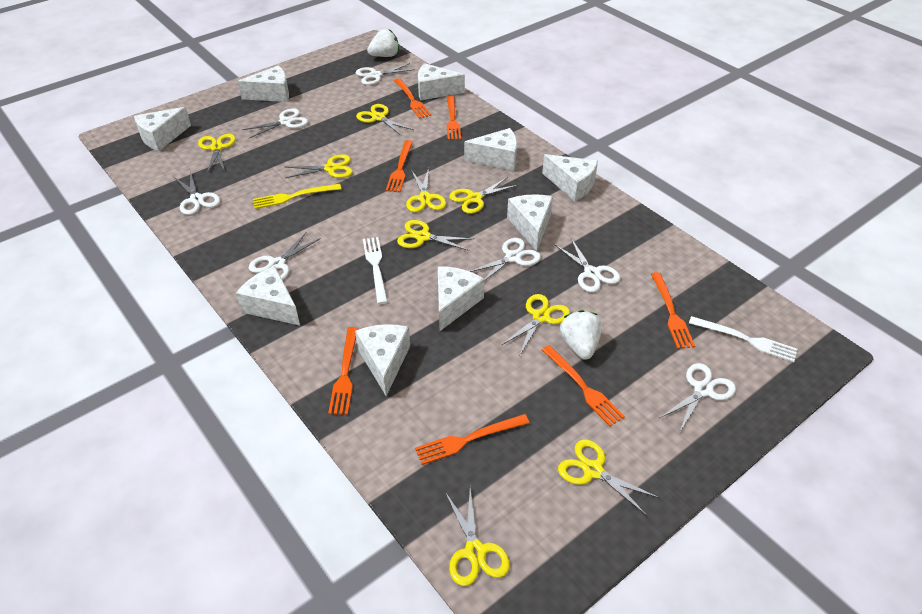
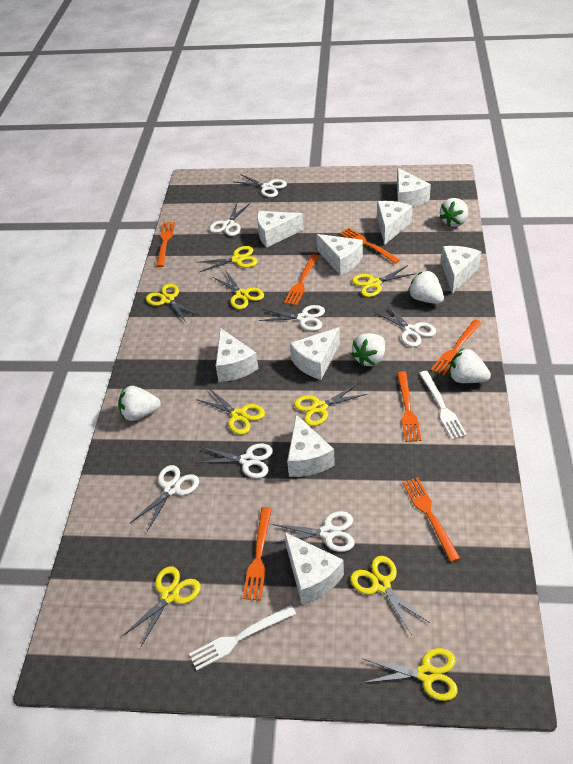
white strawberry: 2 -> 5
yellow fork: 1 -> 0

